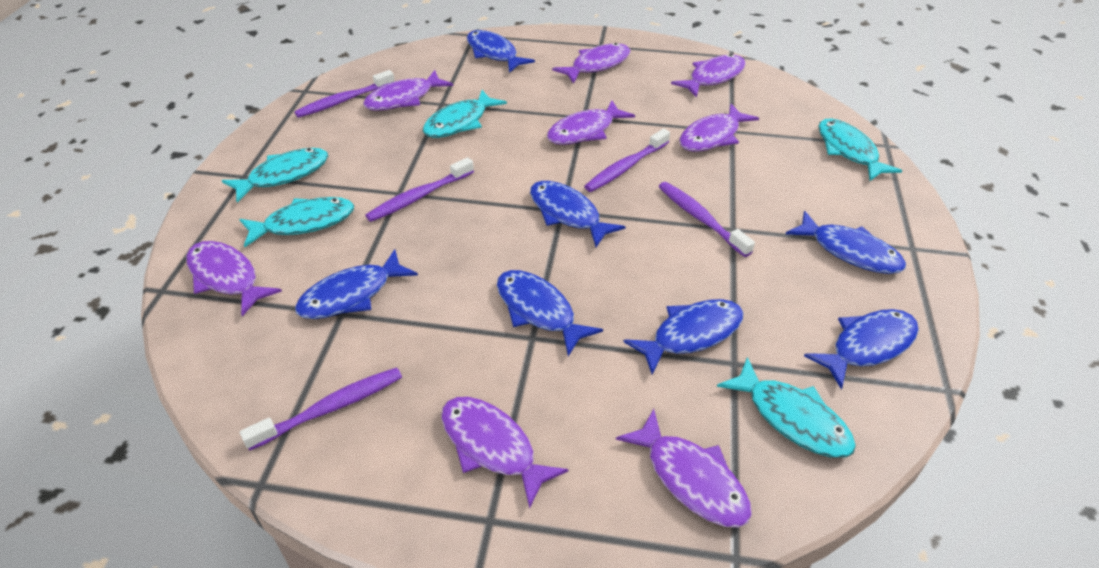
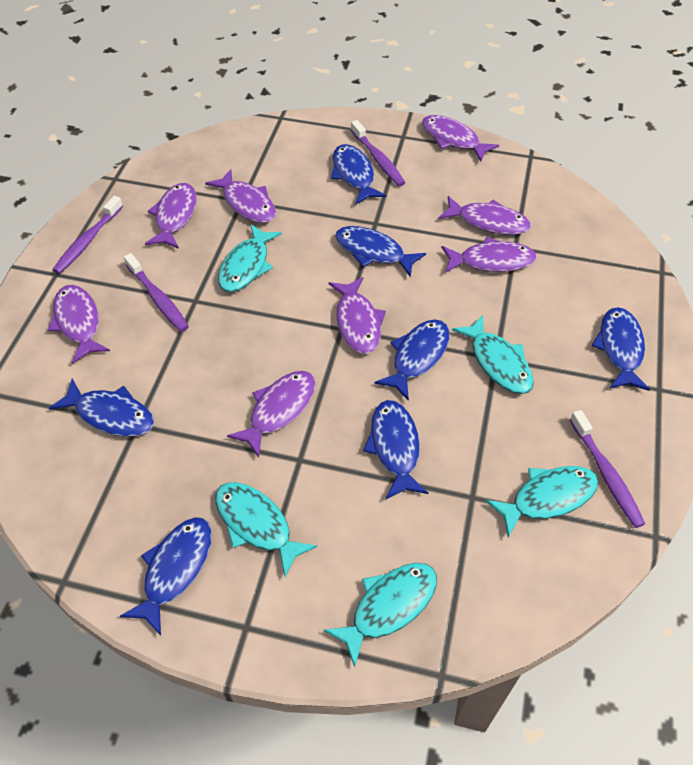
purple toothbrush: 5 -> 4

